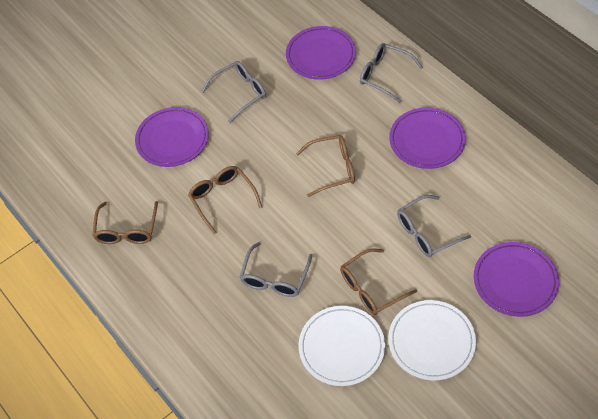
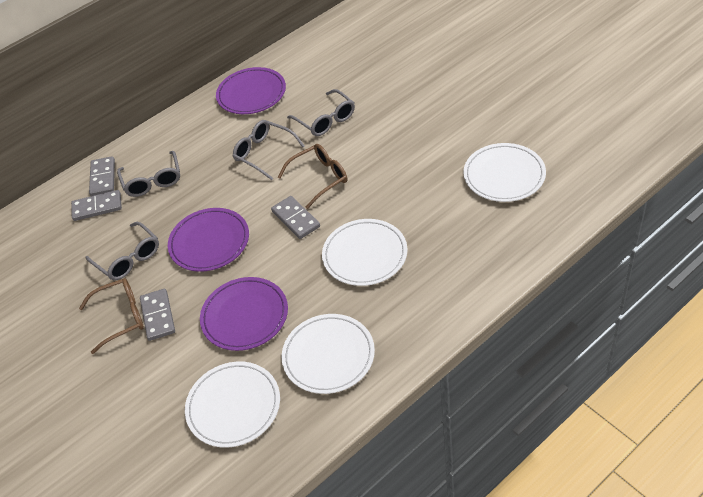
brown glasses: 4 -> 2
grey domino: 0 -> 4
purple plate: 4 -> 3
white plate: 2 -> 4

